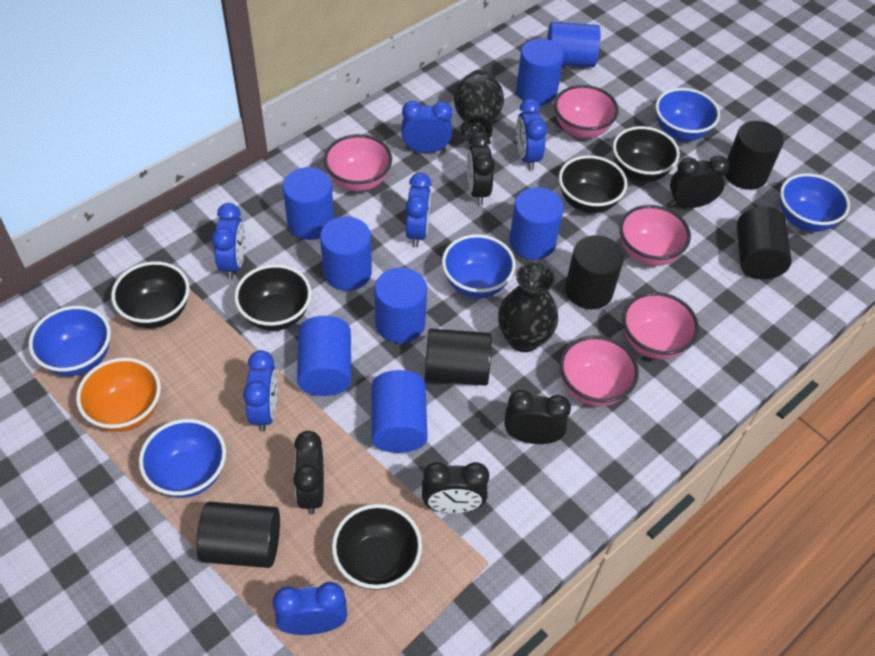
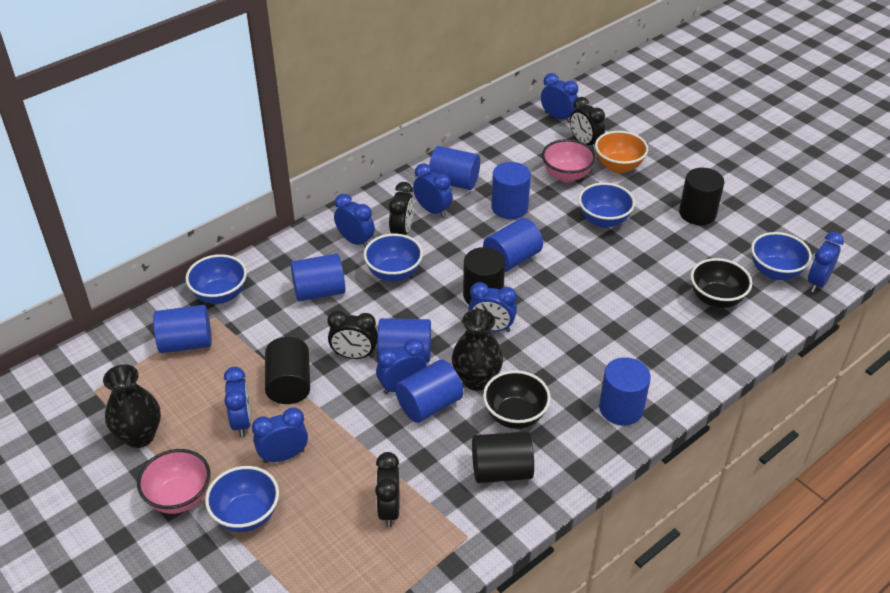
black bowl: 5 -> 2
black clock: 5 -> 4
black cylinder: 5 -> 4
blue clock: 6 -> 8
pink bowl: 5 -> 2

